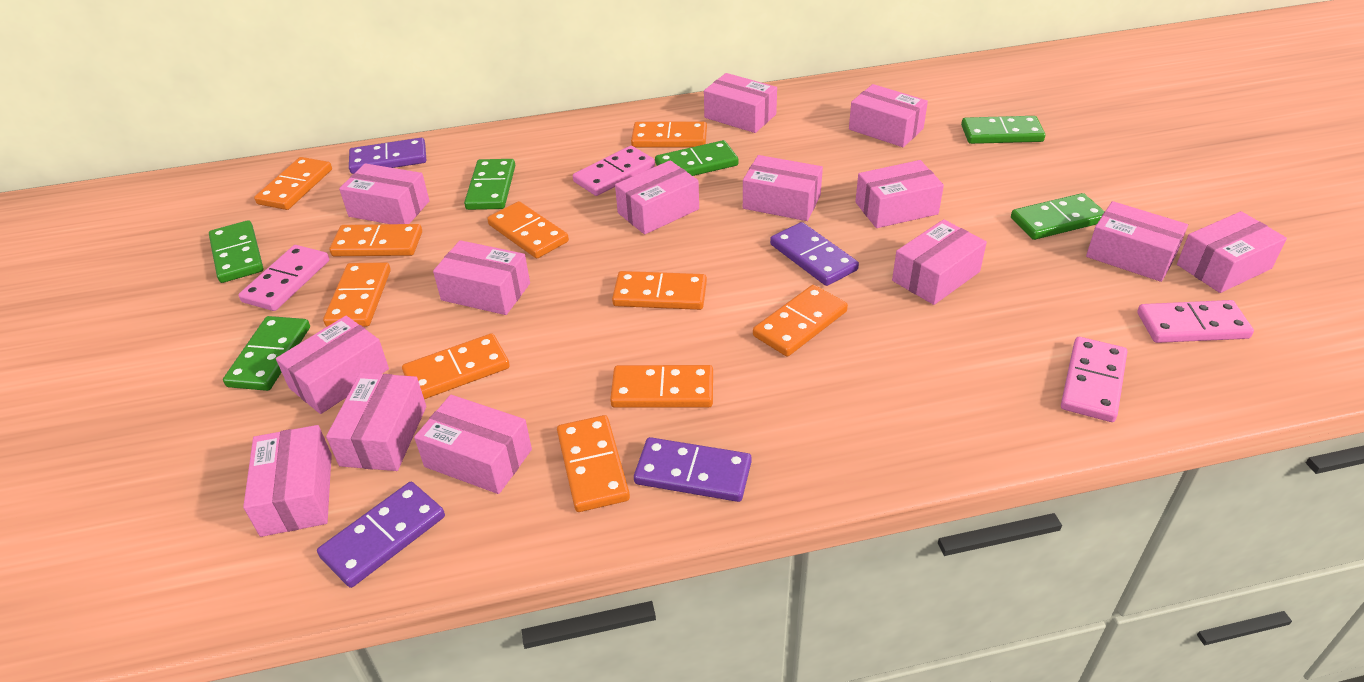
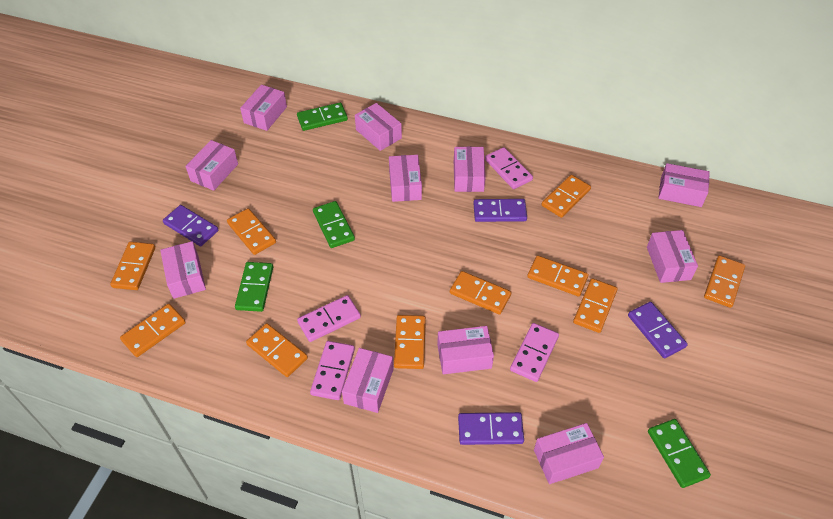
green domino: 6 -> 4
pink box: 14 -> 11

